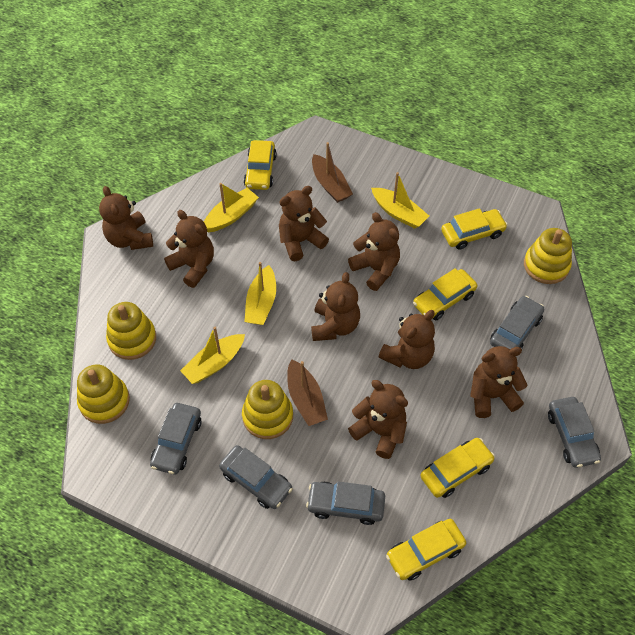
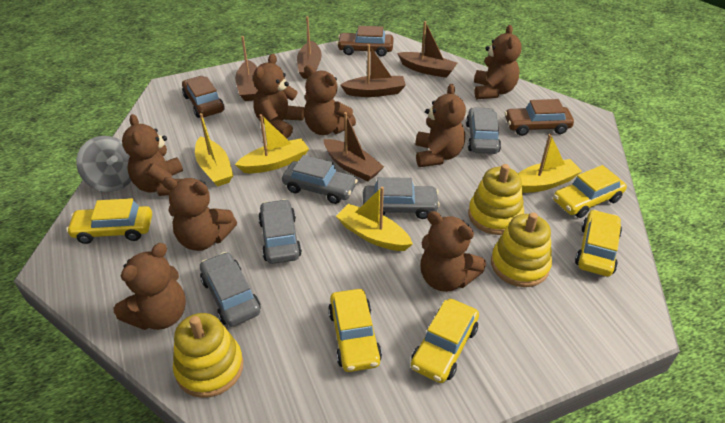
brown boat: 2 -> 5
brown car: 0 -> 3
grey spinning top: 0 -> 1
yellow stacking toy: 4 -> 3

